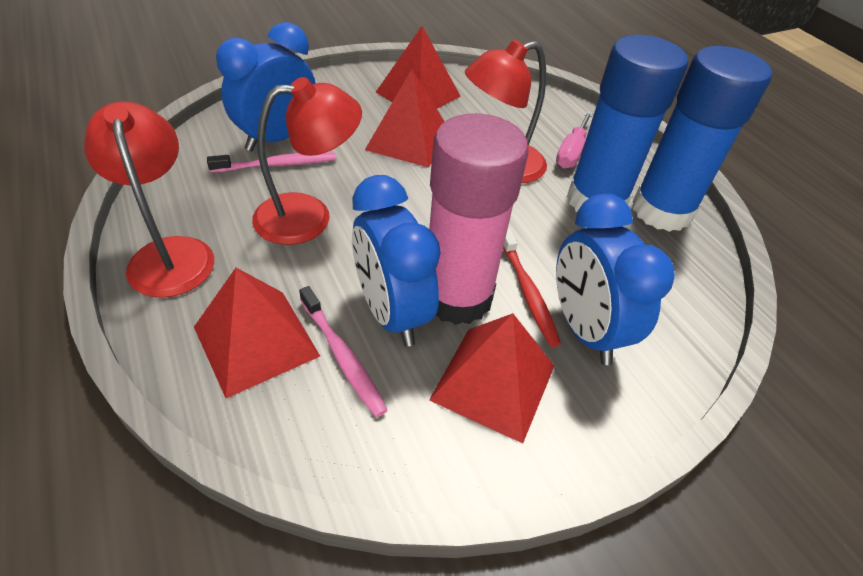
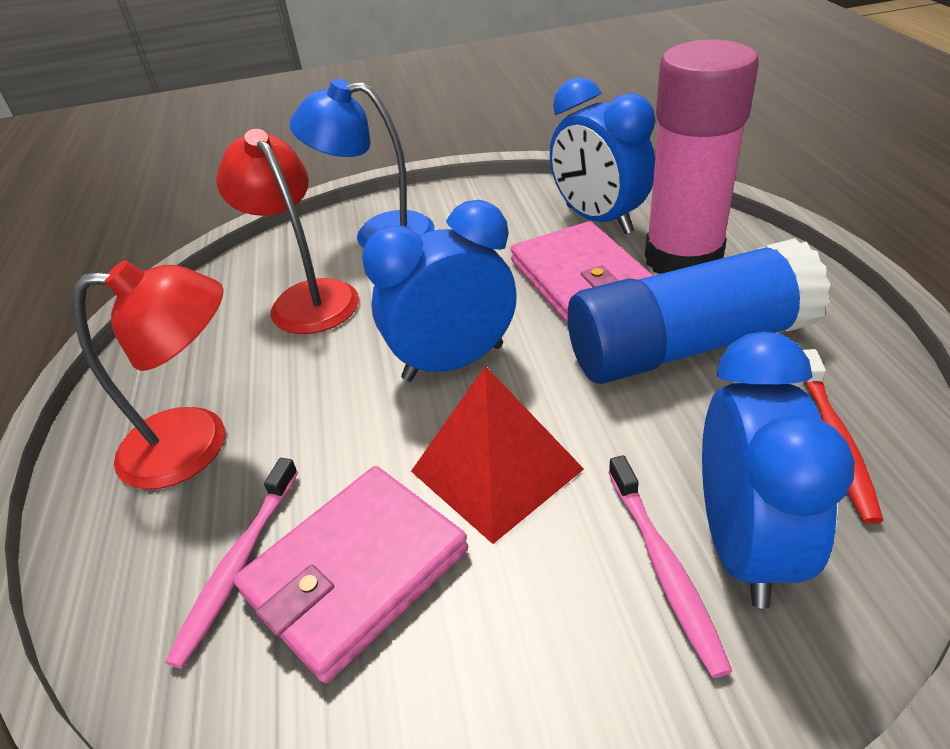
blue glue stick: 2 -> 1
blue lamp: 0 -> 1
pink screwdriver: 1 -> 0
pink wallet: 0 -> 2
red lamp: 3 -> 2
red pyramid: 4 -> 1

